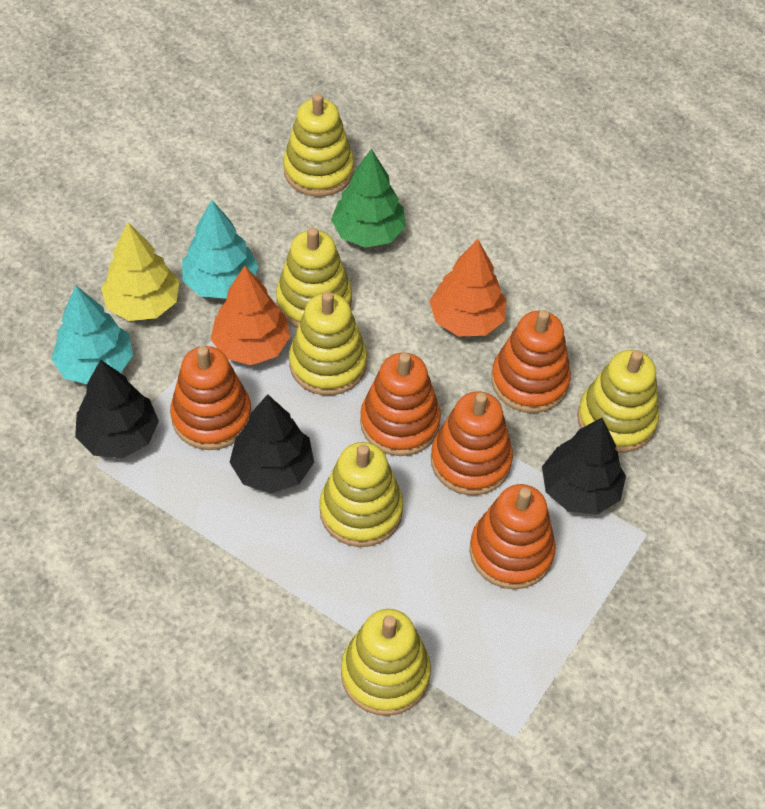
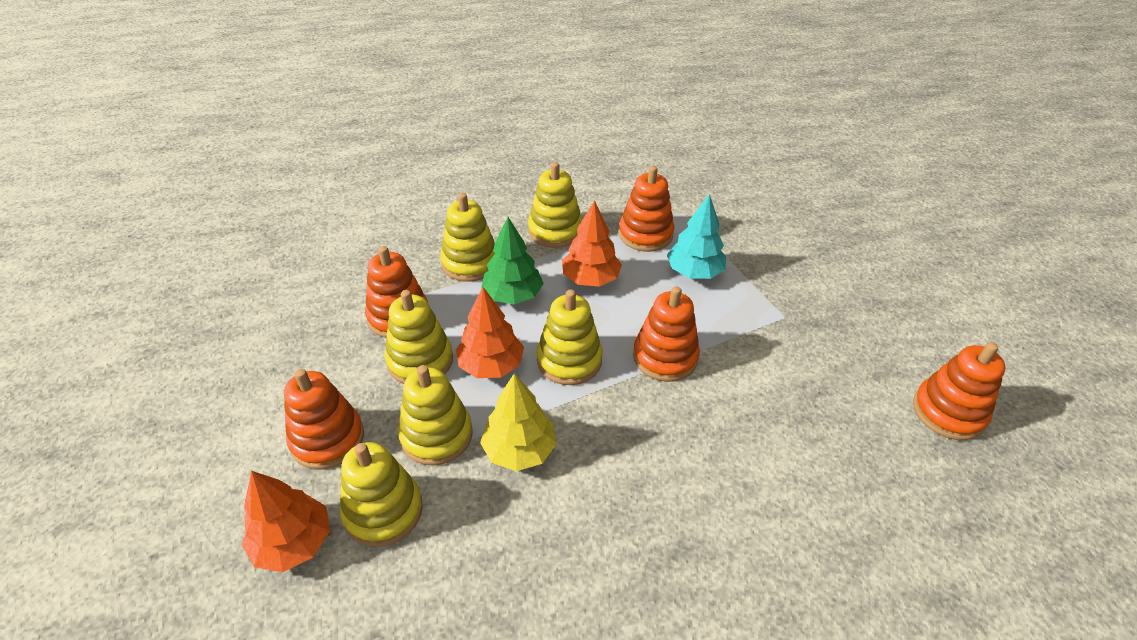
black tree: 3 -> 0
orange tree: 2 -> 3
turquoise tree: 2 -> 1

